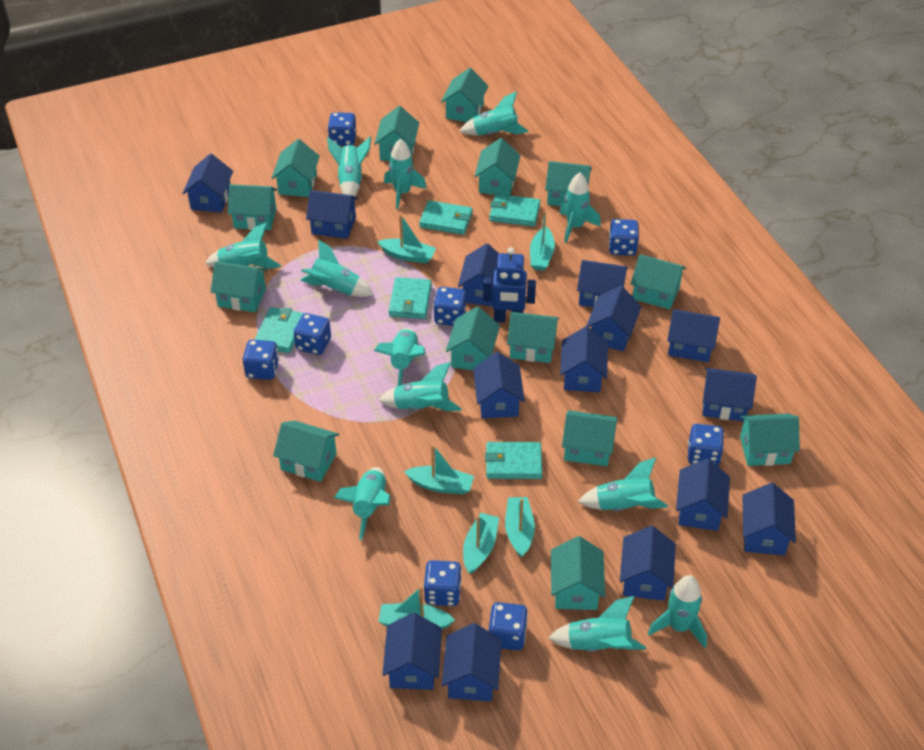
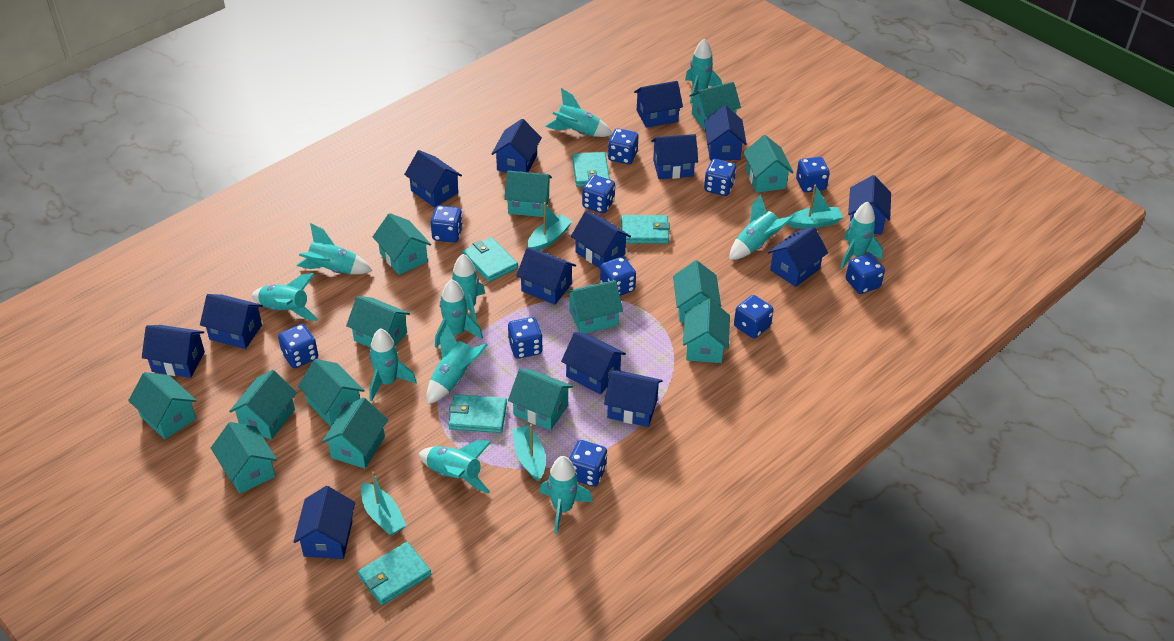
blue dice: 8 -> 11
blue robot: 1 -> 0
turquoise boat: 6 -> 4

